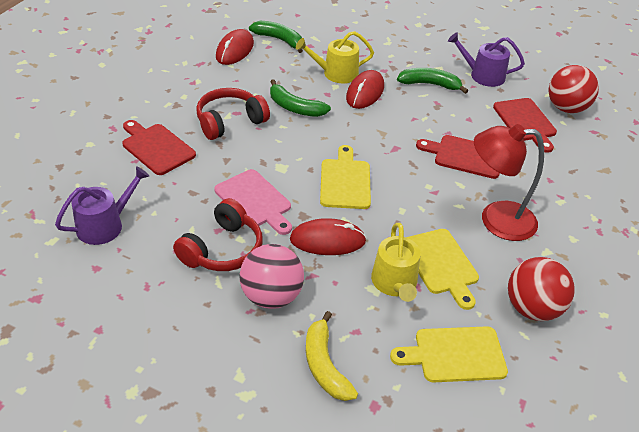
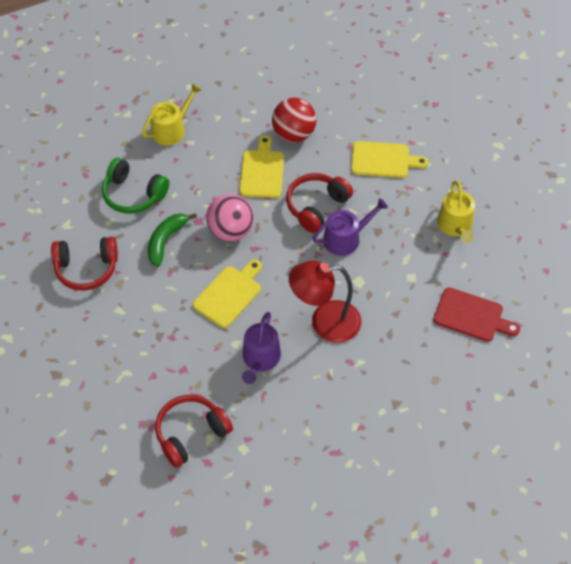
green banana: 3 -> 1
green headphones: 0 -> 1
pink cutting board: 1 -> 0
red ball: 2 -> 1
red cutting board: 3 -> 1
red headphones: 2 -> 3
red mouse: 3 -> 0
yellow banana: 1 -> 0

